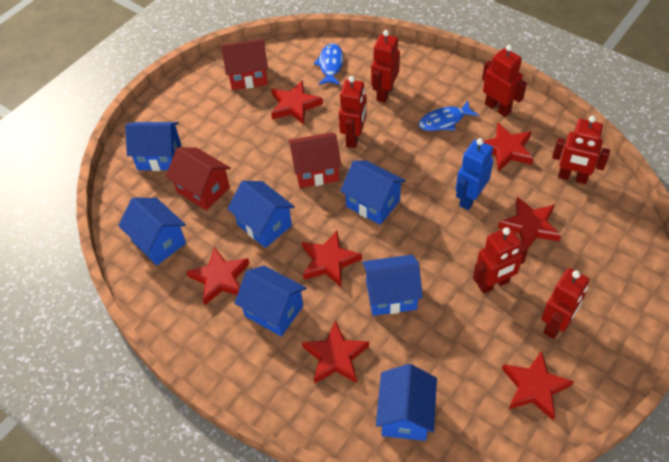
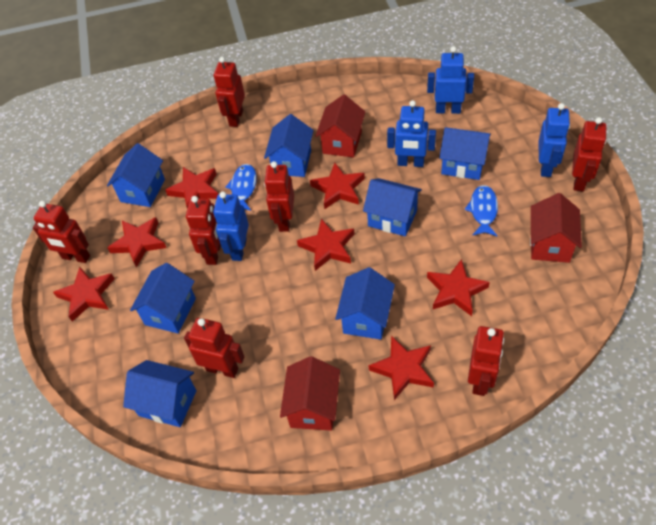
blue robot: 1 -> 4
red robot: 6 -> 7

